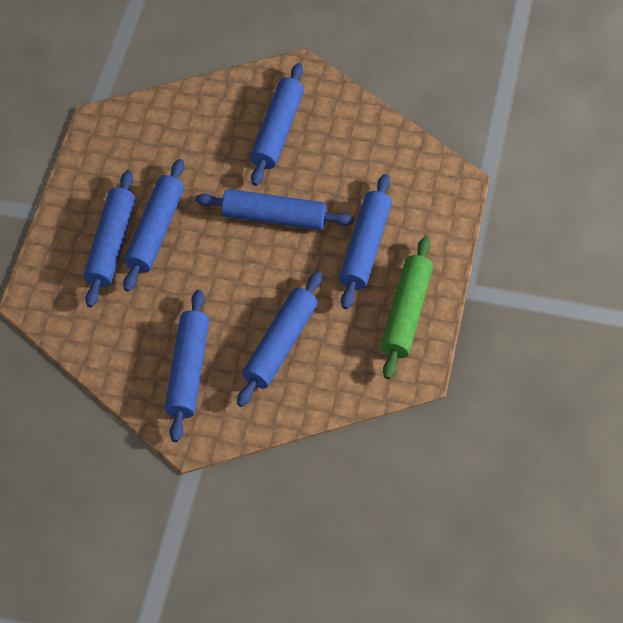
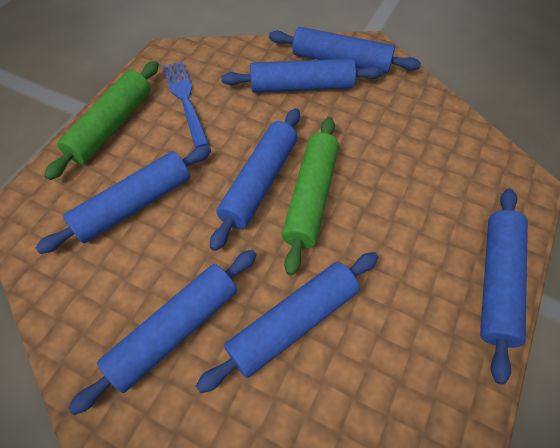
blue fork: 0 -> 1
green rolling pin: 1 -> 2

